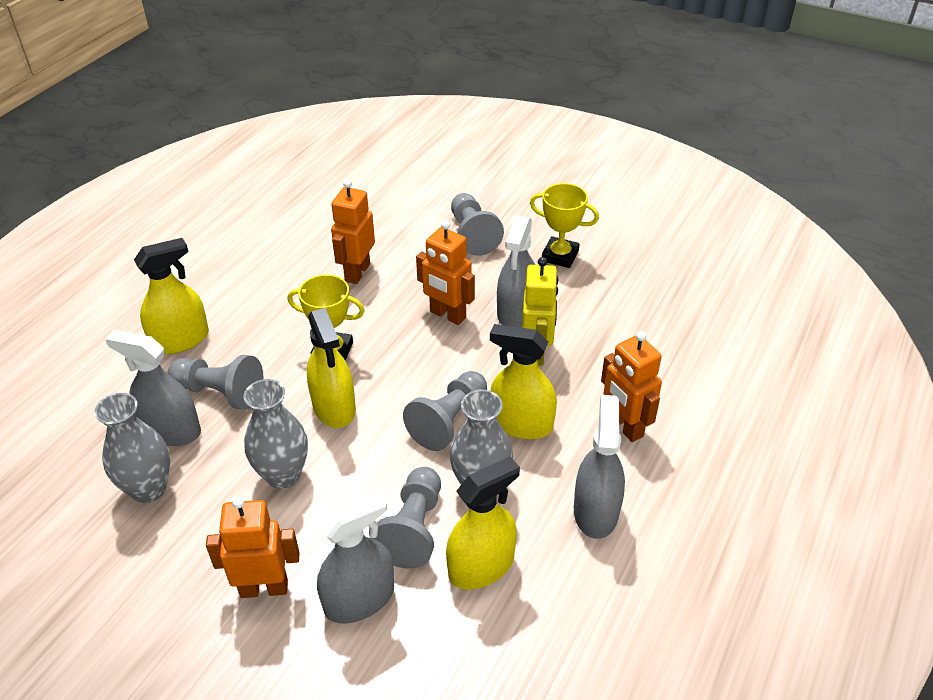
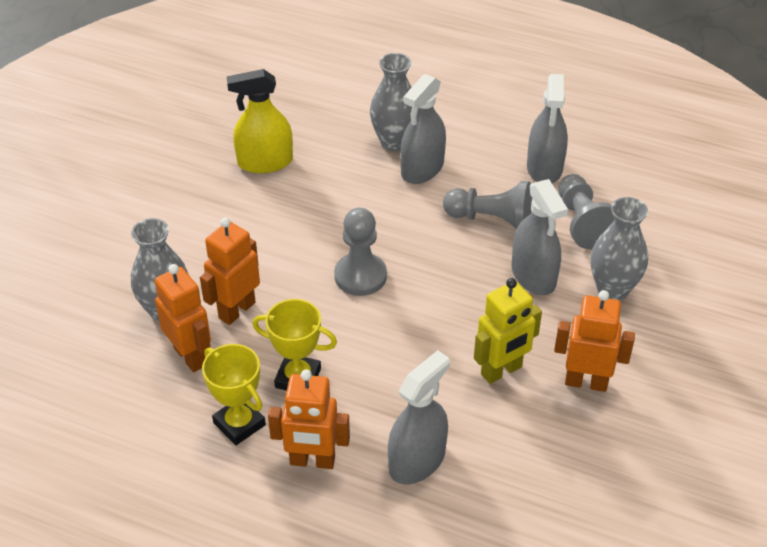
grey pawn: 4 -> 3
yellow spray bottle: 4 -> 1

